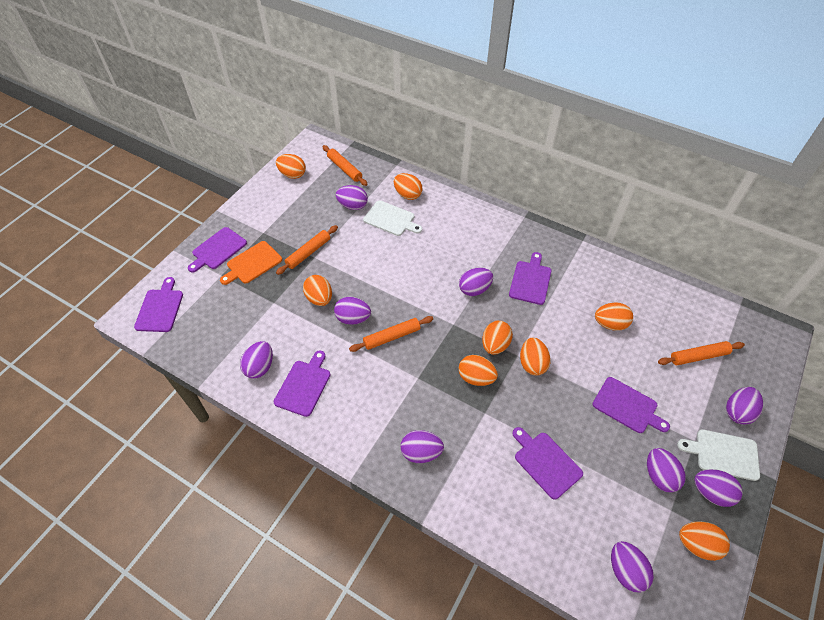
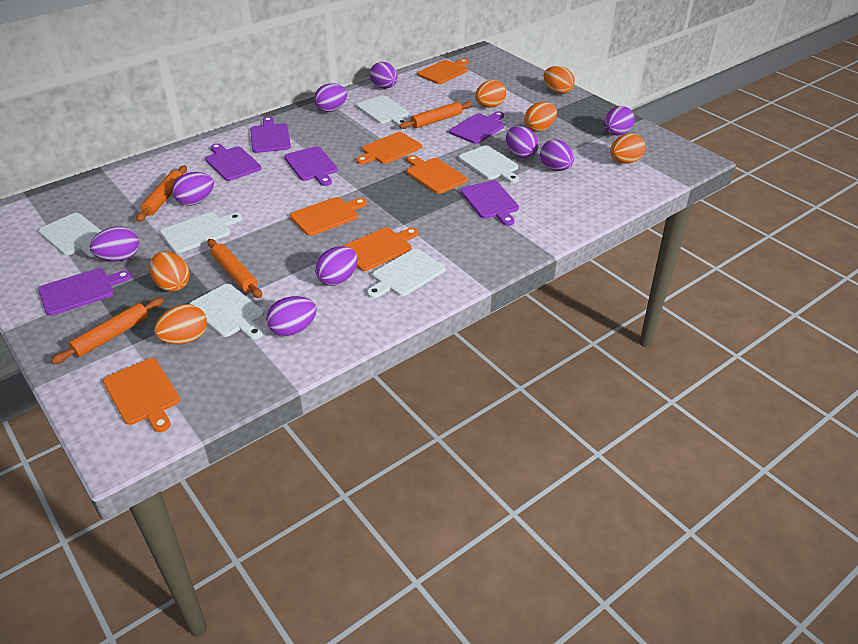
orange cutting board: 1 -> 6
orange egg: 8 -> 6
white cutting board: 2 -> 6

